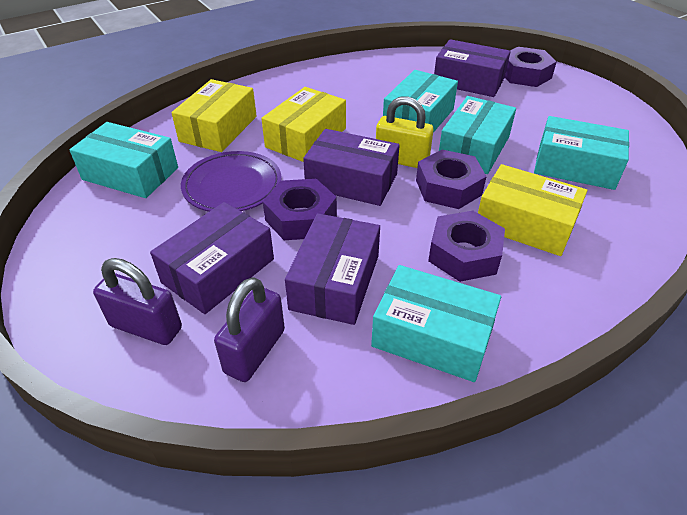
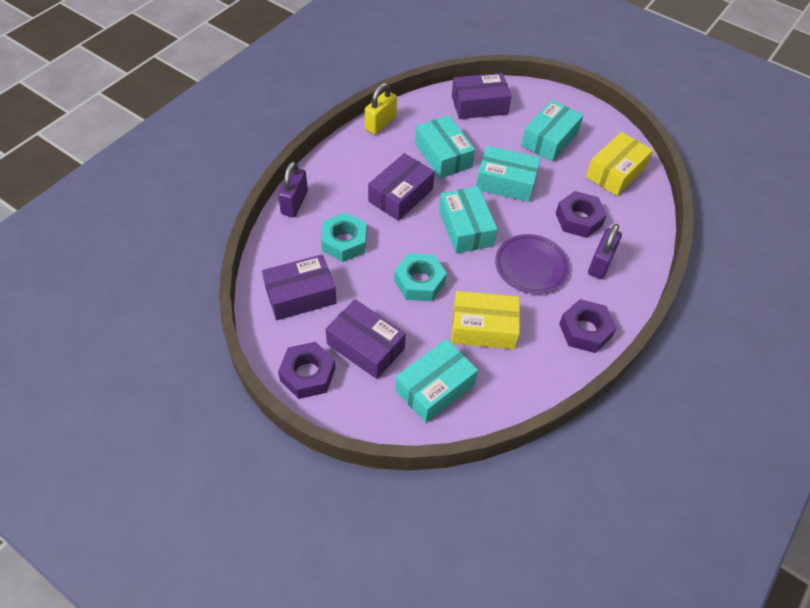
purple nut: 4 -> 3
turquoise nut: 0 -> 2
yellow box: 3 -> 2

